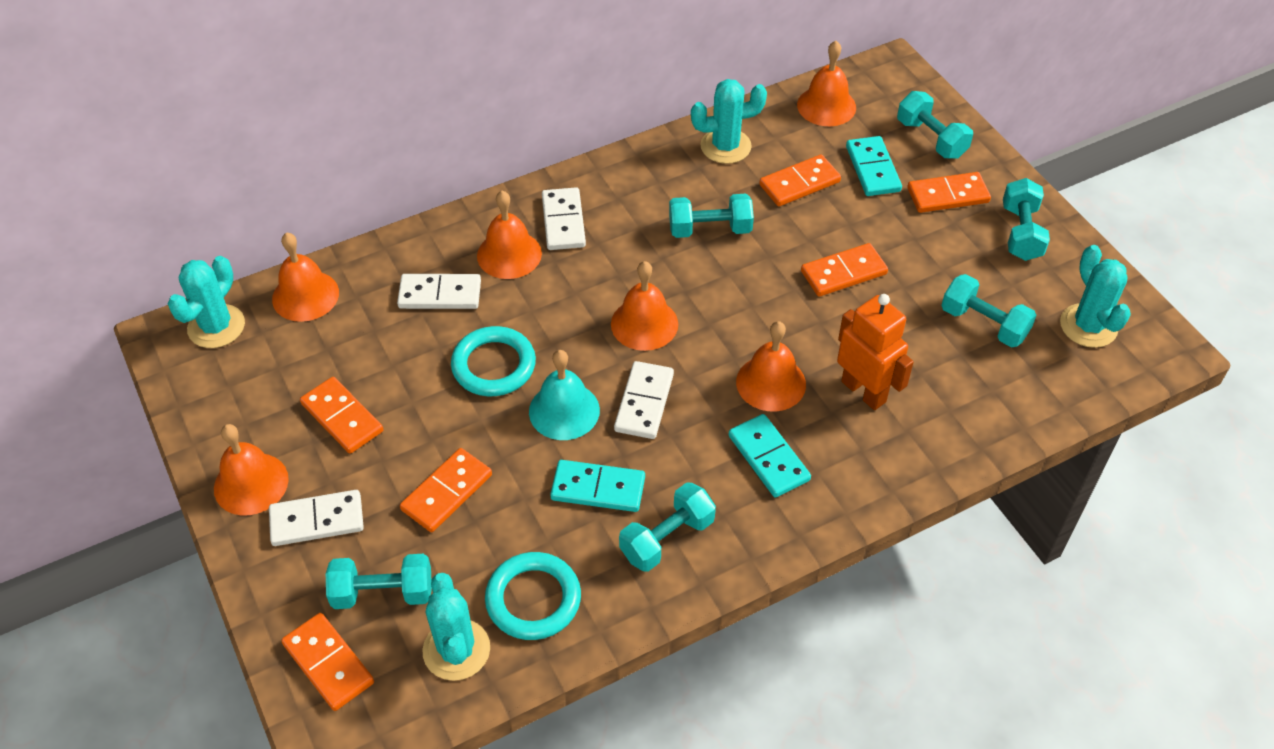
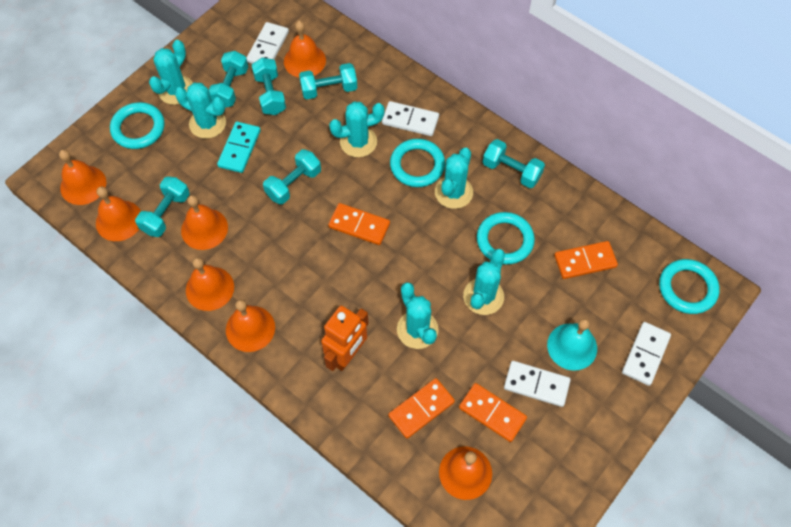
orange bell: 6 -> 7
orange domino: 6 -> 4
turquoise cactus: 4 -> 6
turquoise domino: 3 -> 1
turquoise ring: 2 -> 4

